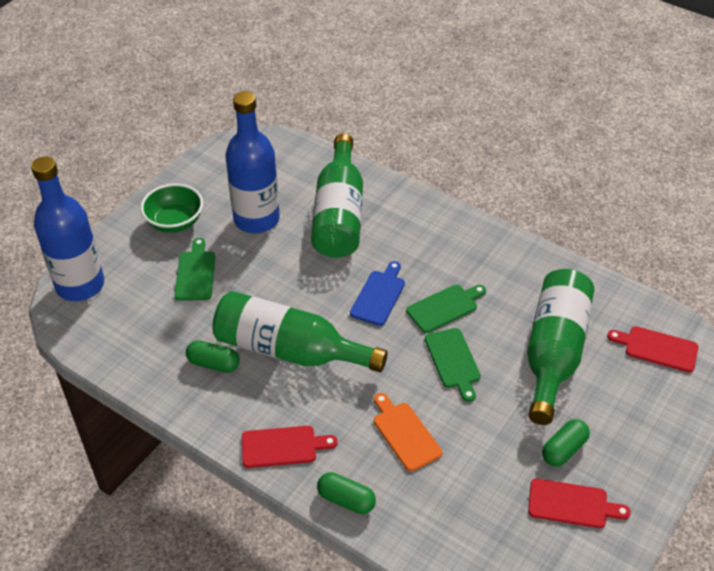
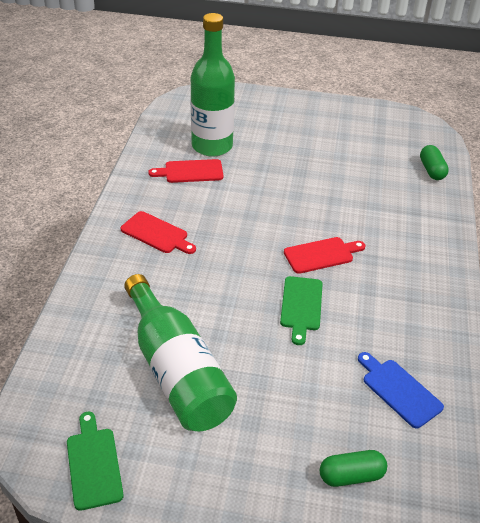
blue bottle: 2 -> 0
green bottle: 3 -> 2
green bowl: 1 -> 0
green capsule: 3 -> 2
green cutting board: 3 -> 2
orange cutting board: 1 -> 0

